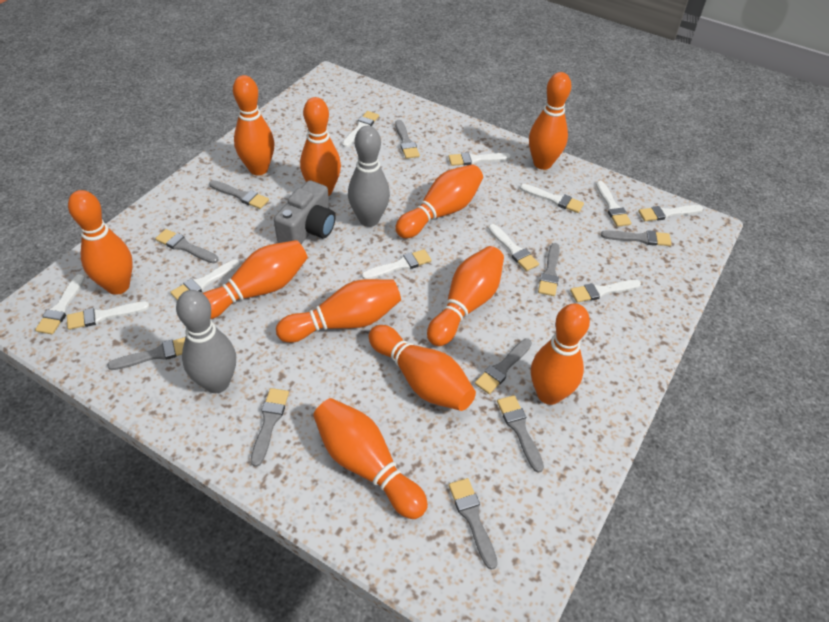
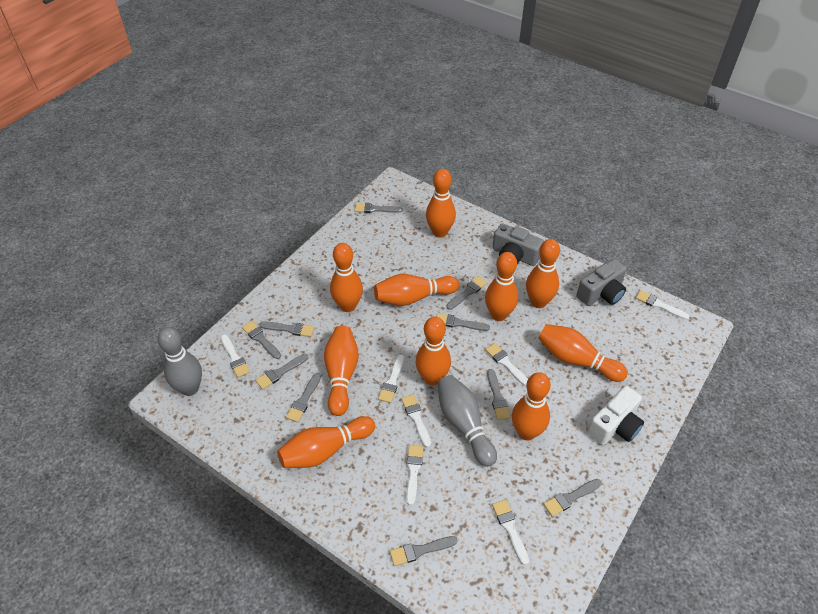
grey camera: 1 -> 2
orange bowling pin: 11 -> 10
white brush: 11 -> 7
white camera: 0 -> 1

